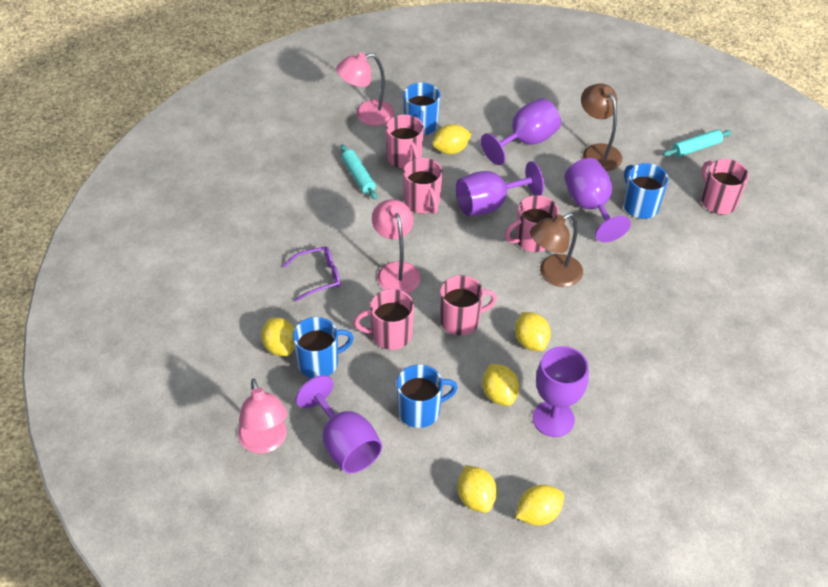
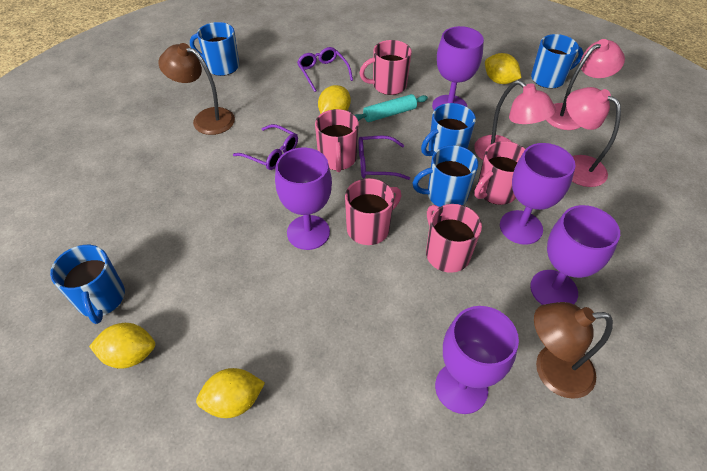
blue mug: 4 -> 5
pink mug: 6 -> 5
purple glasses: 1 -> 3
turquoise rolling pin: 2 -> 1
yellow lemon: 6 -> 4

